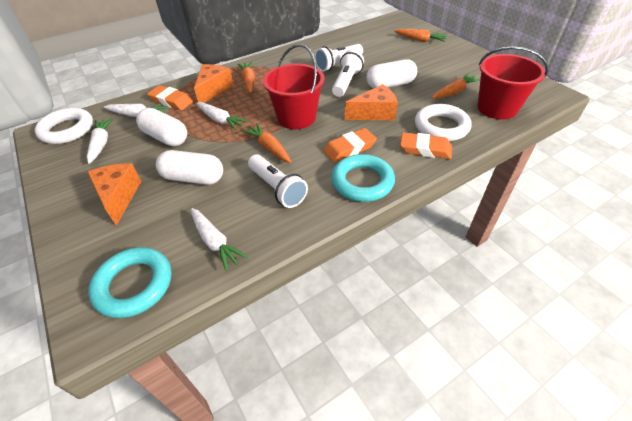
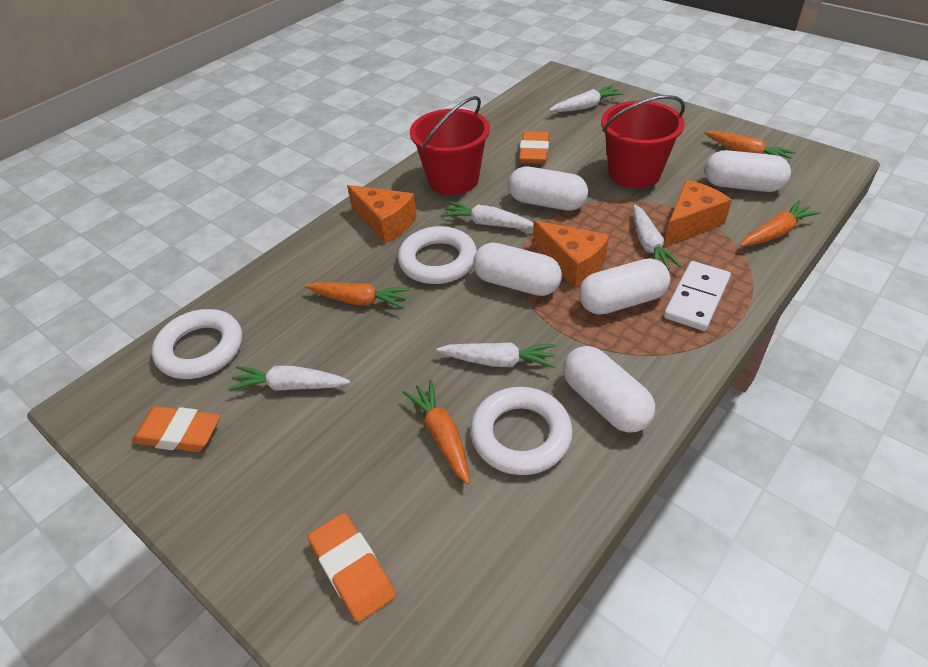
turquoise ring: 2 -> 0
white capsule: 3 -> 5
white carrot: 4 -> 5
white domino: 0 -> 1
white flashlight: 3 -> 0
white ring: 2 -> 3

